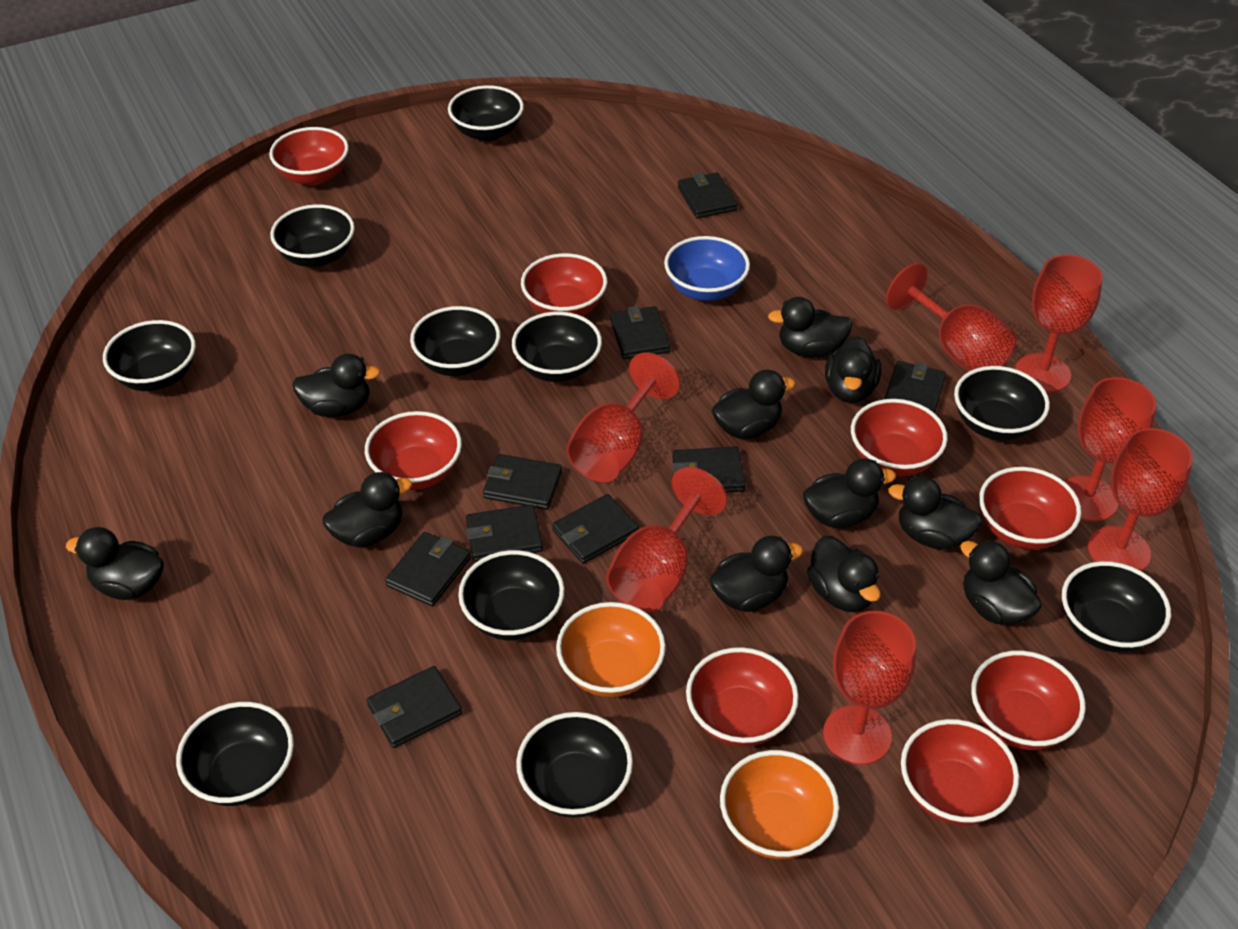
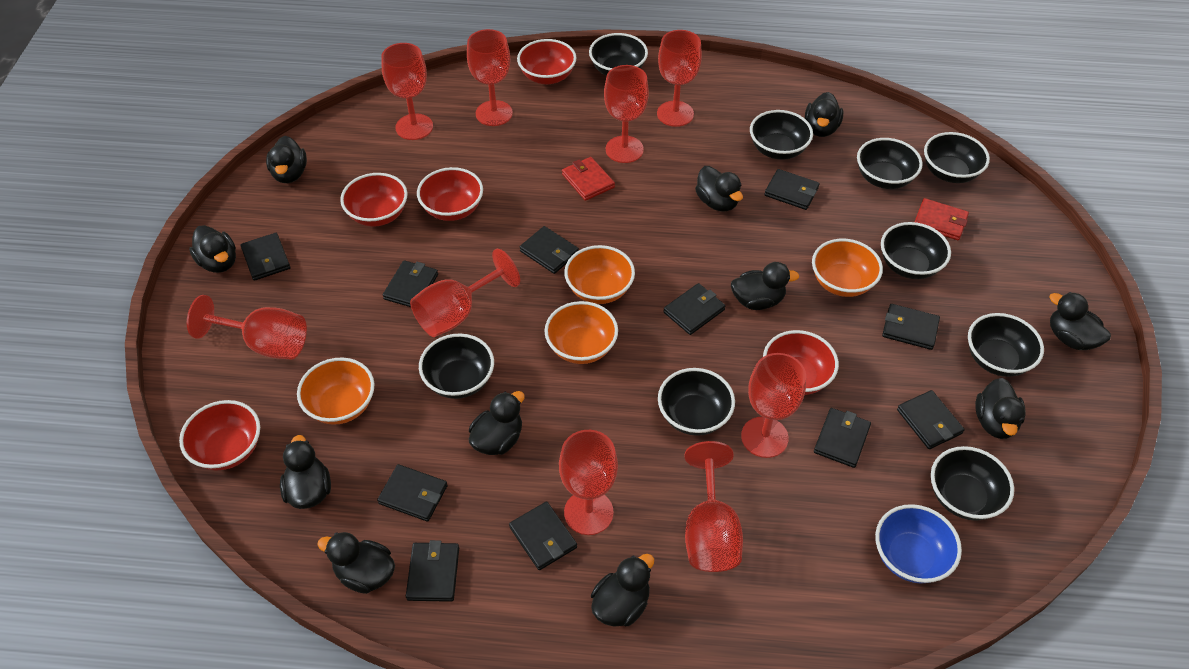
black bowl: 10 -> 9
black wallet: 9 -> 11
orange bowl: 2 -> 4
red bowl: 8 -> 5
red goblet: 7 -> 9
red wallet: 0 -> 2

